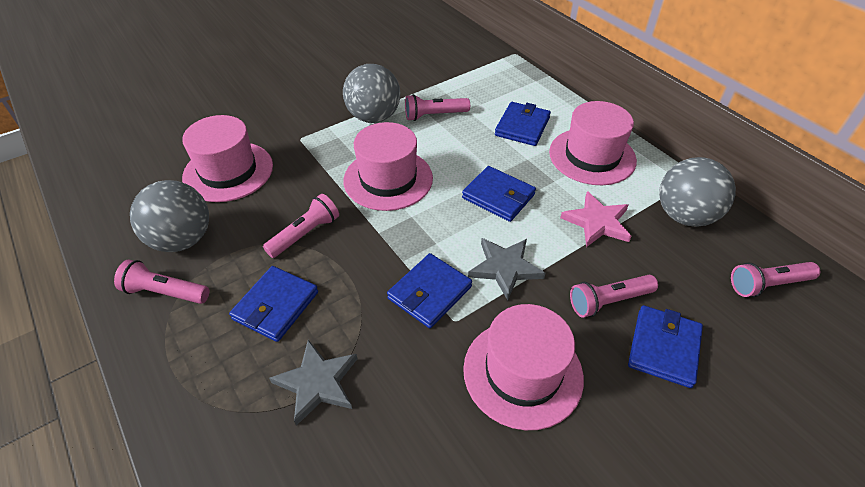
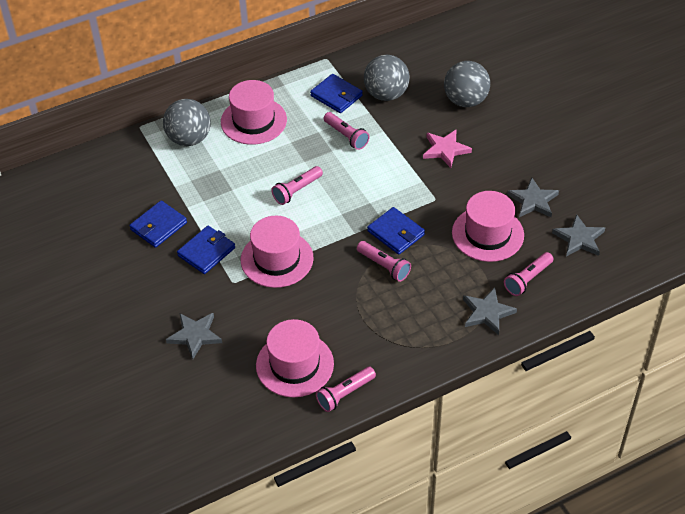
blue wallet: 5 -> 4
grey star: 2 -> 4

